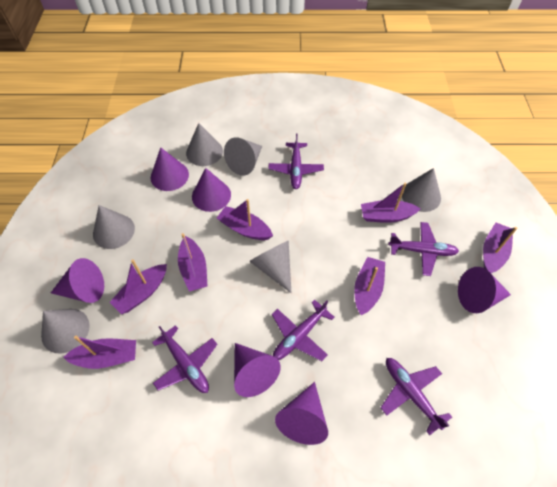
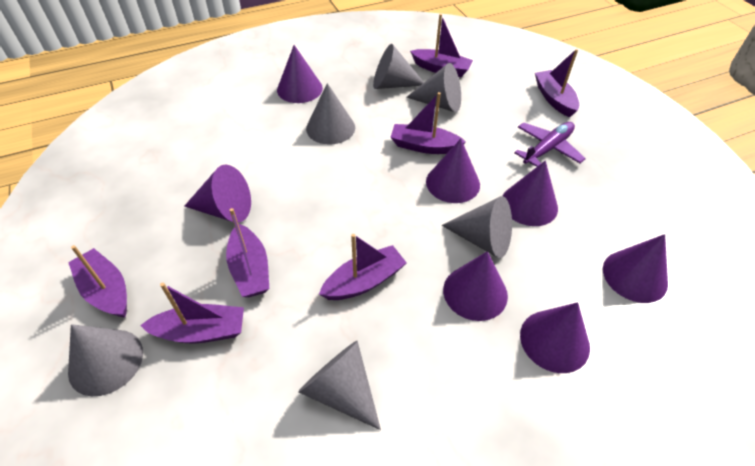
purple cone: 6 -> 7
purple plane: 5 -> 1

